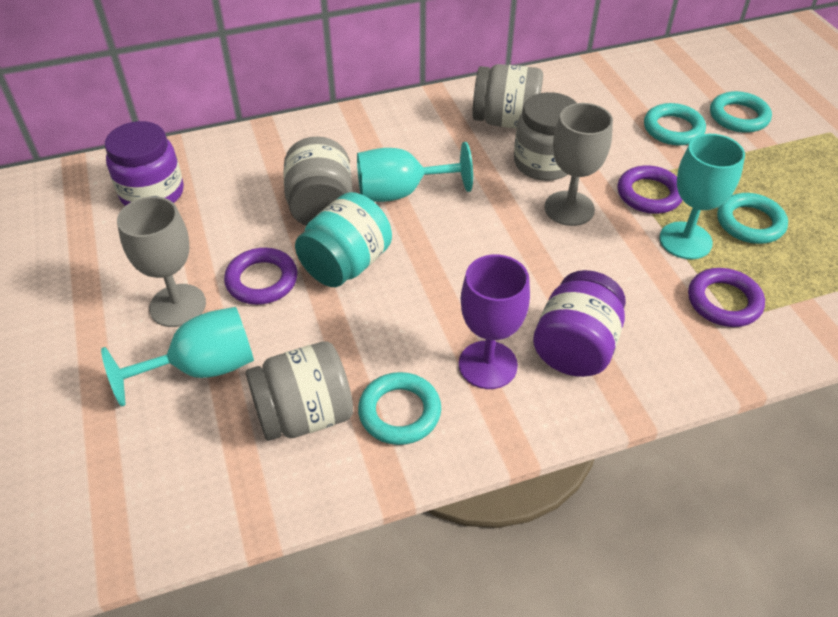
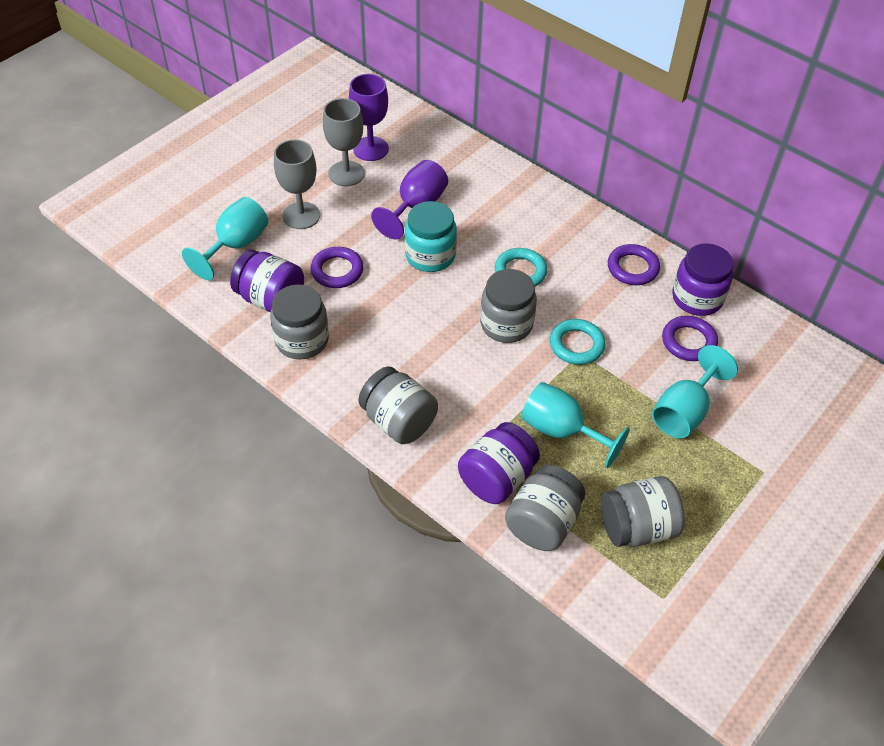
grey jar: 4 -> 5
purple goblet: 1 -> 2
purple jar: 2 -> 3
turquoise ring: 4 -> 2

